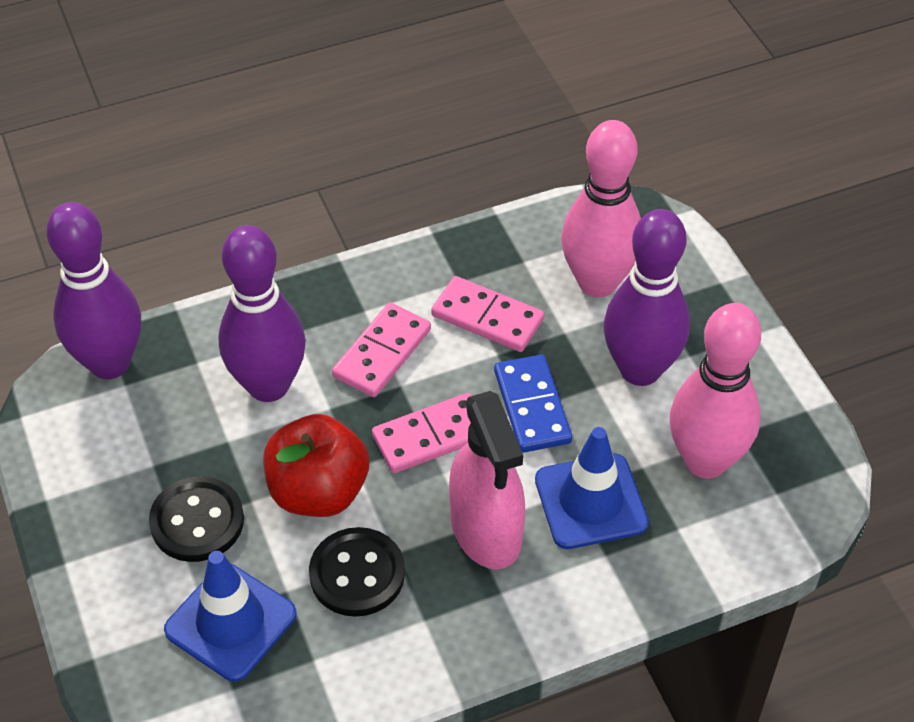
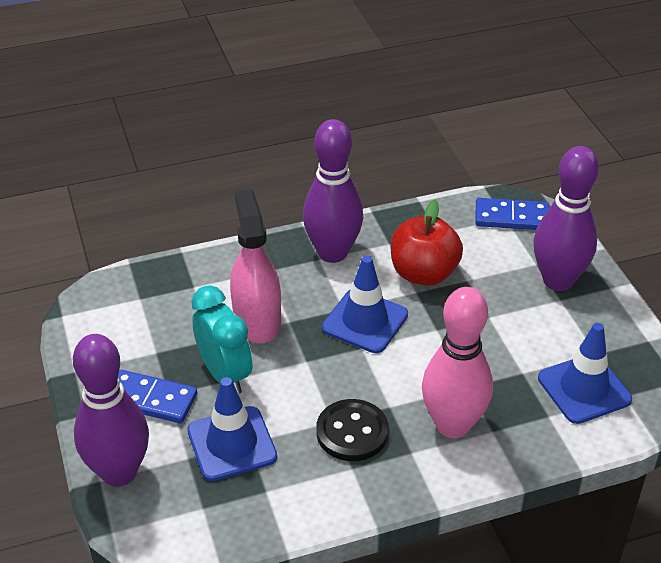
black button: 2 -> 1
blue domino: 1 -> 2
blue traffic cone: 2 -> 3
pink bowling pin: 2 -> 1
pink domino: 3 -> 0
turquoise clock: 0 -> 1

